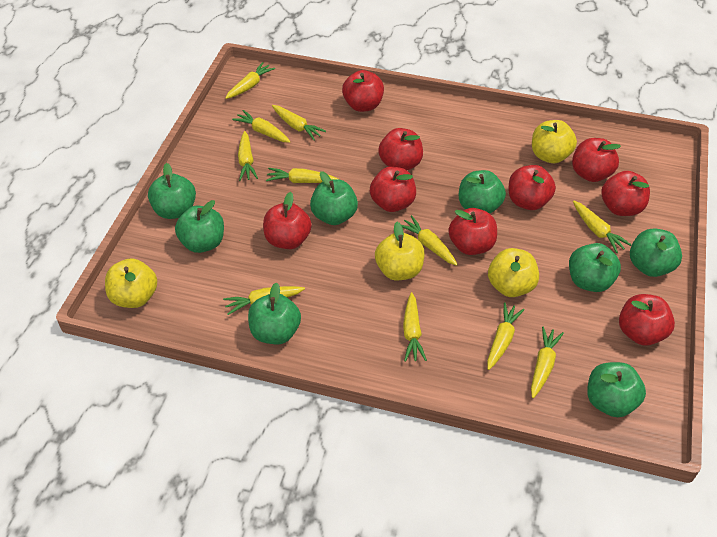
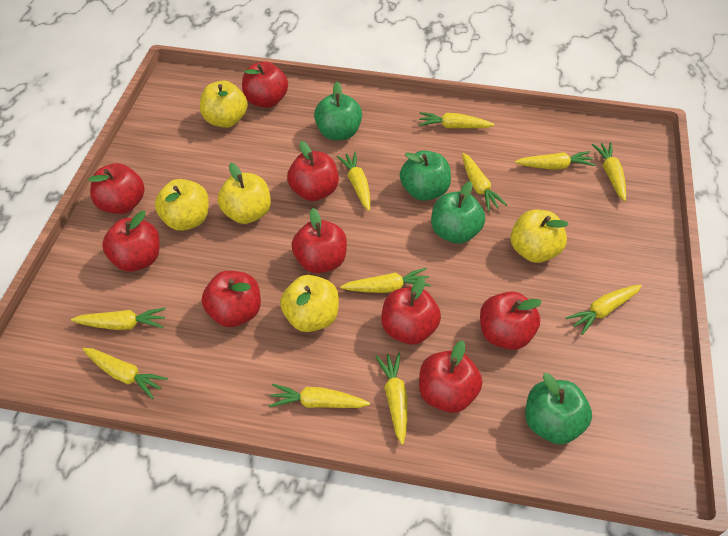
green apple: 8 -> 4
yellow apple: 4 -> 5

